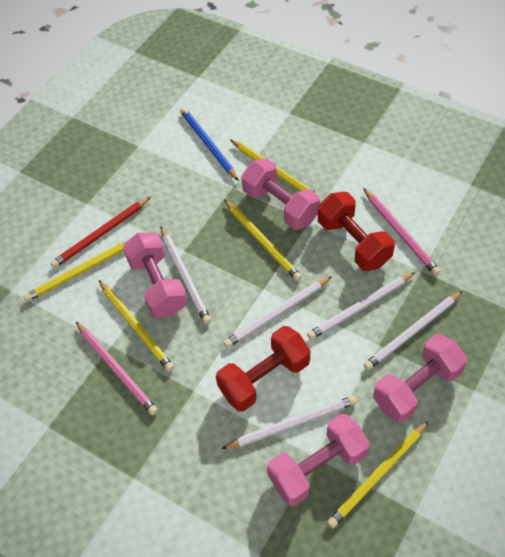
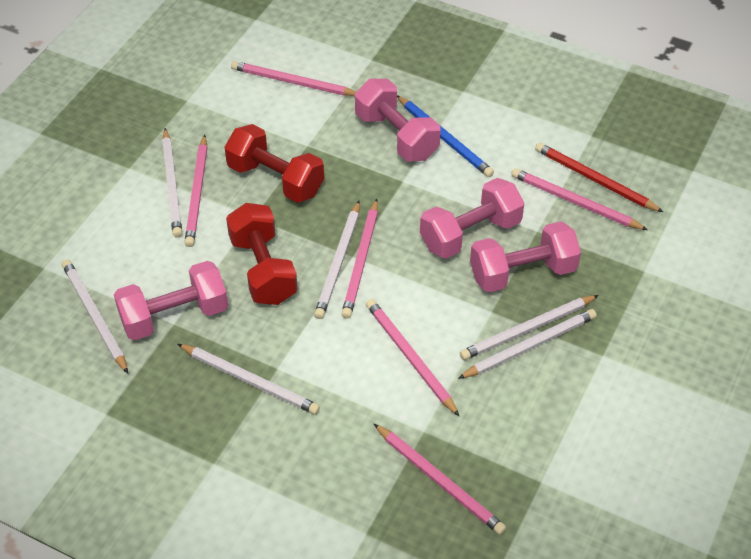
pink pencil: 2 -> 6
white pencil: 5 -> 6
yellow pencil: 5 -> 0

